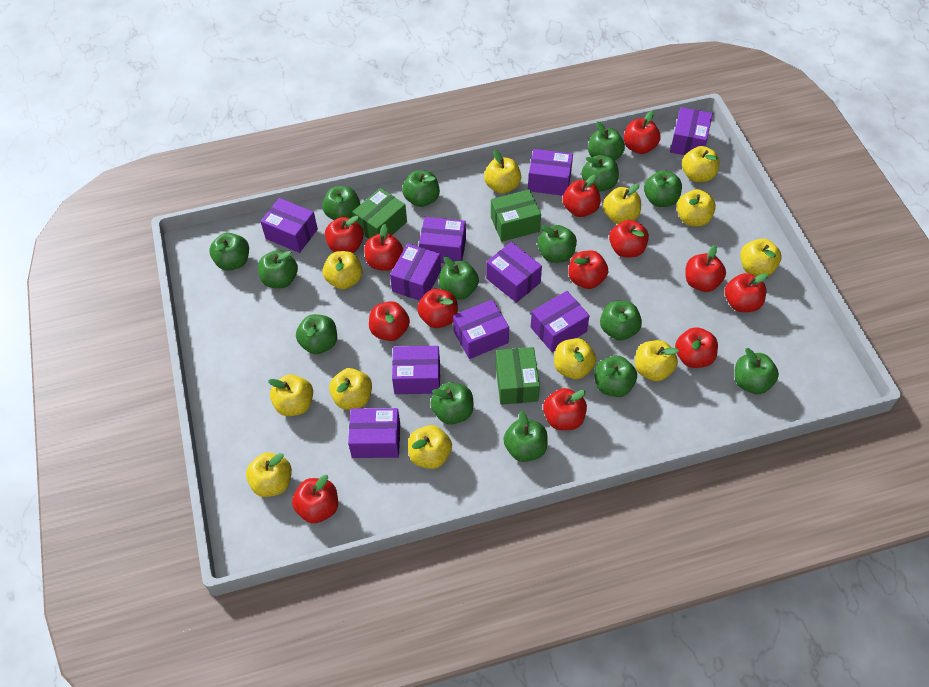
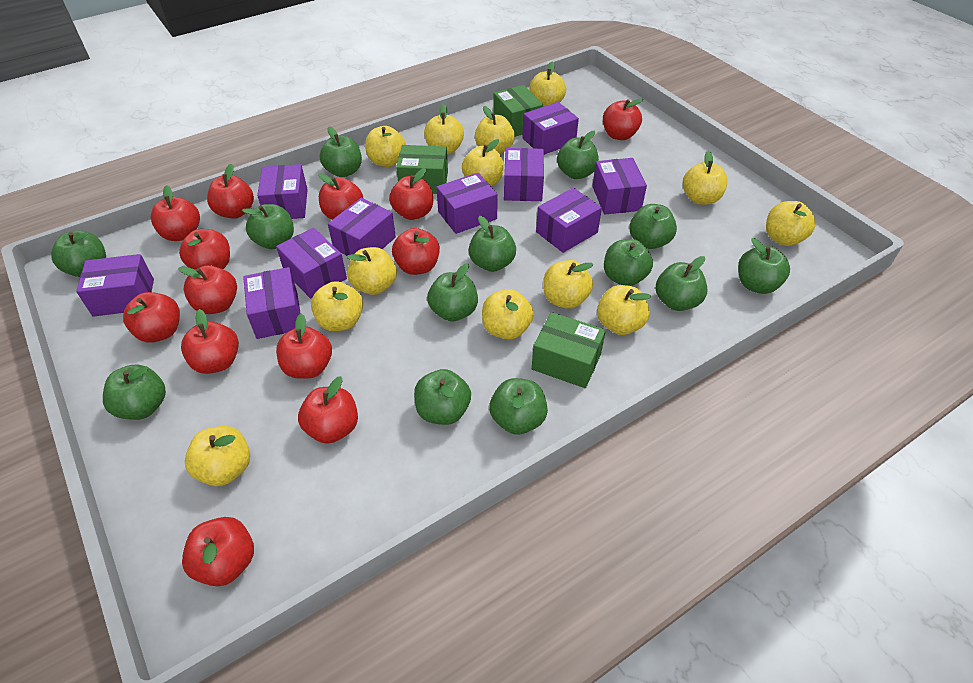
green apple: 15 -> 13
yellow apple: 12 -> 13

